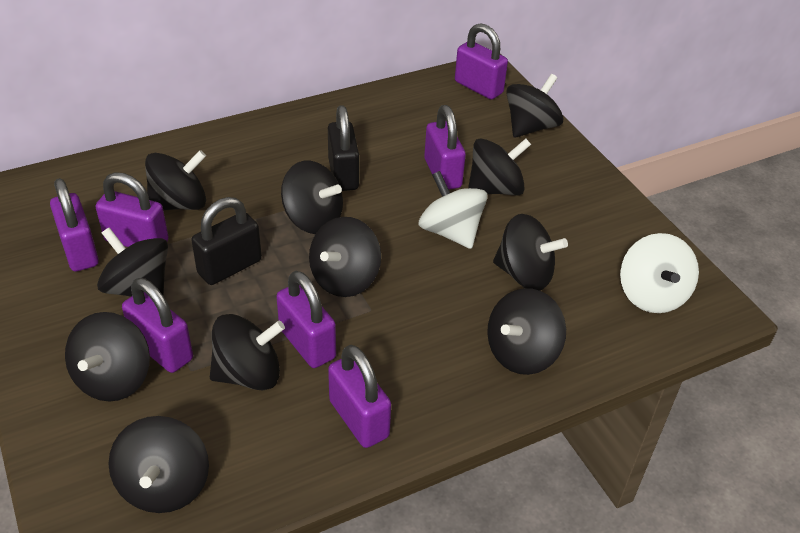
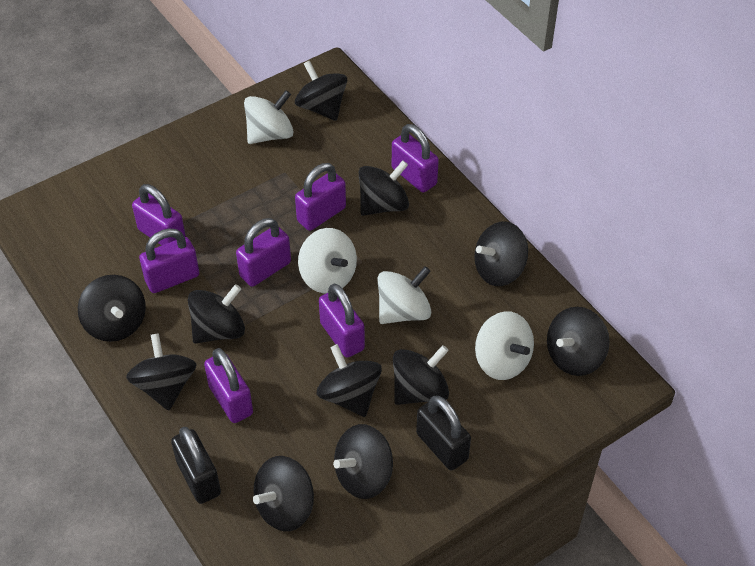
white spinning top: 2 -> 4

